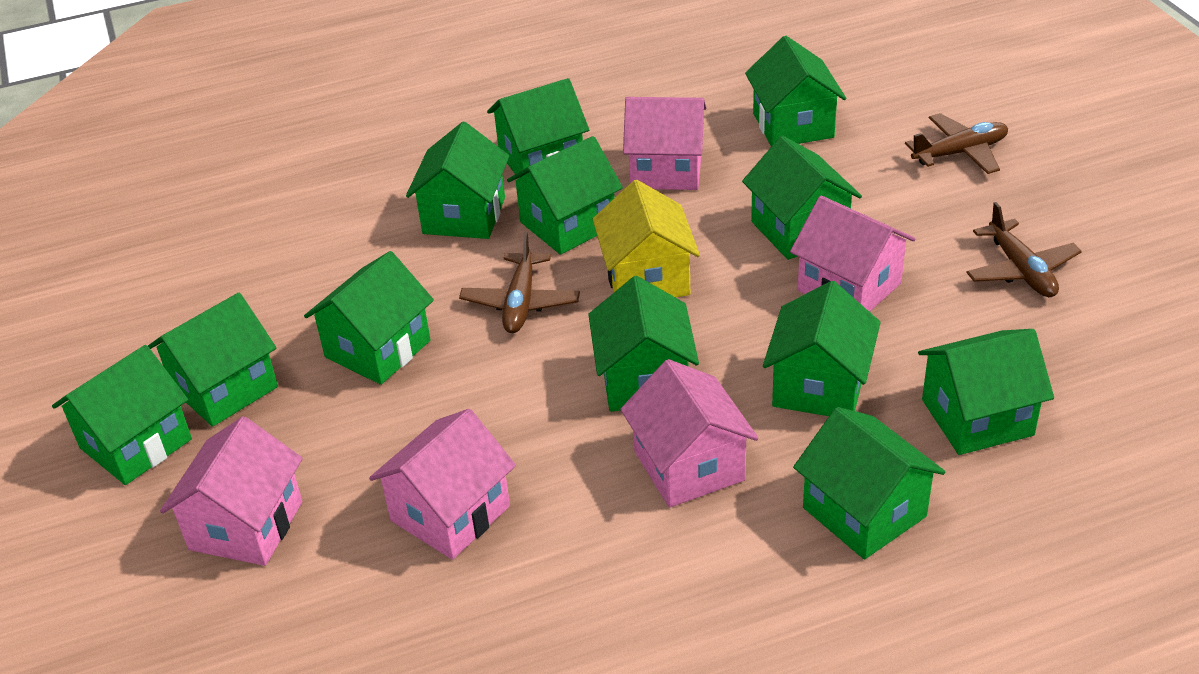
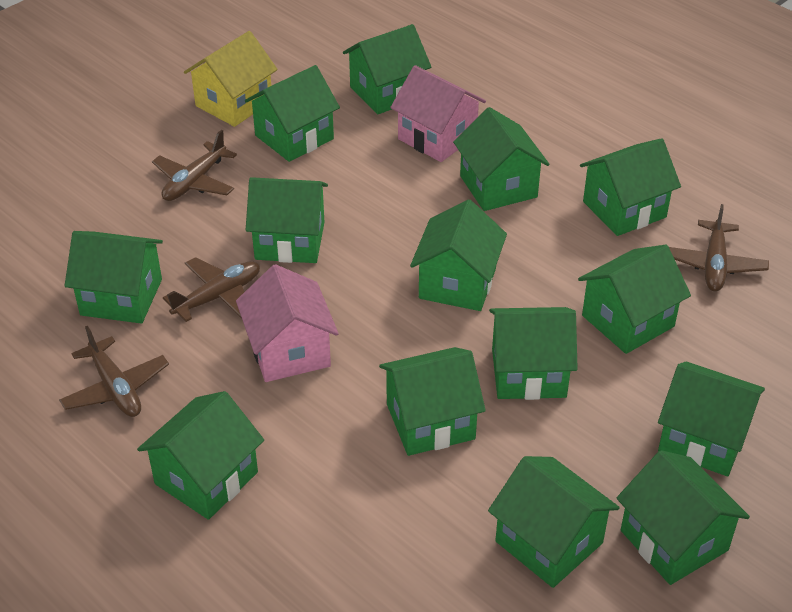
brown plane: 3 -> 4
green house: 12 -> 14
pink house: 5 -> 2

